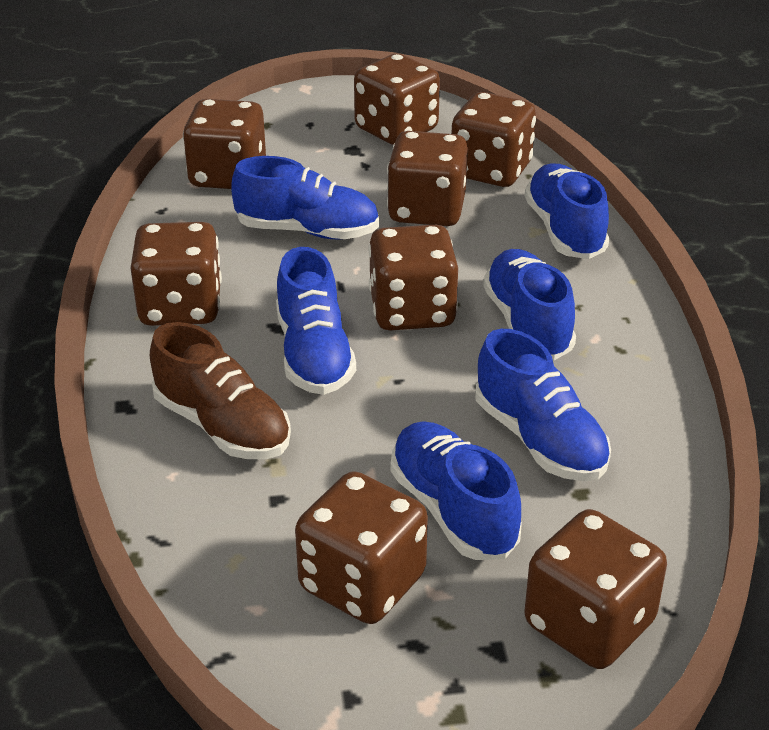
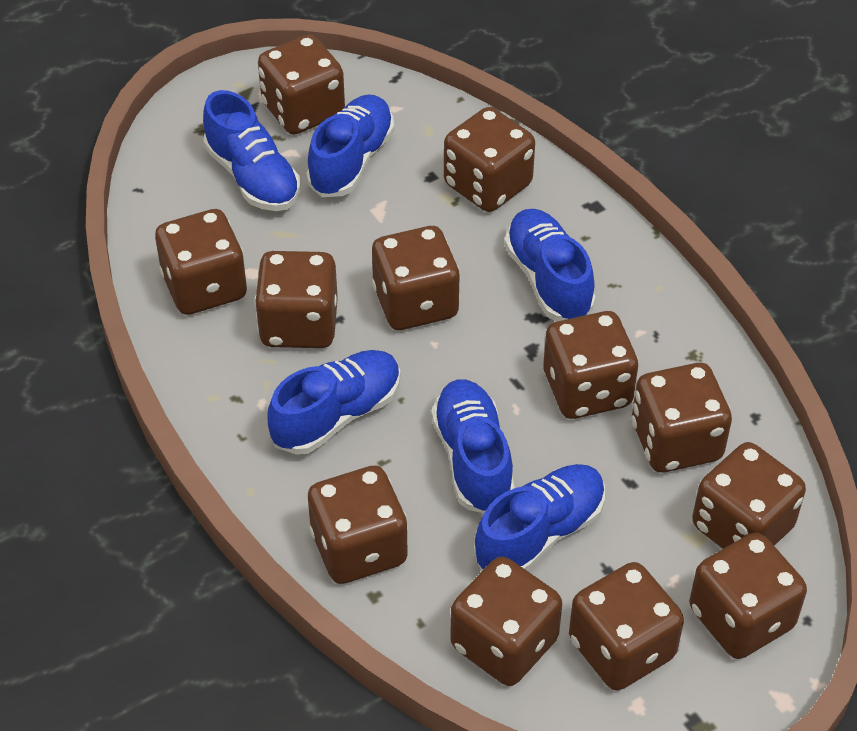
brown dice: 8 -> 12
brown shoe: 1 -> 0

